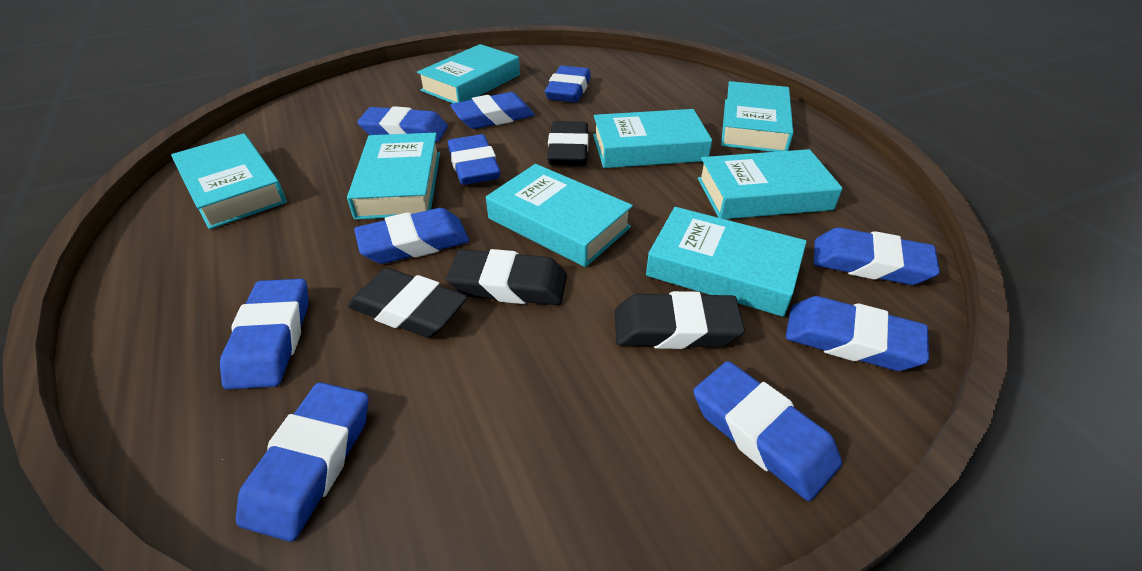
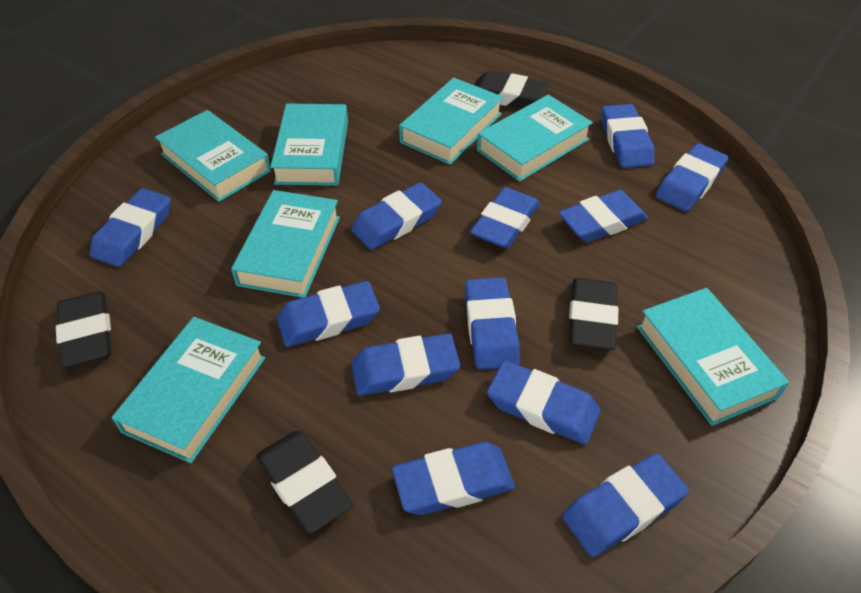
blue eraser: 10 -> 12
turquoise book: 8 -> 7

